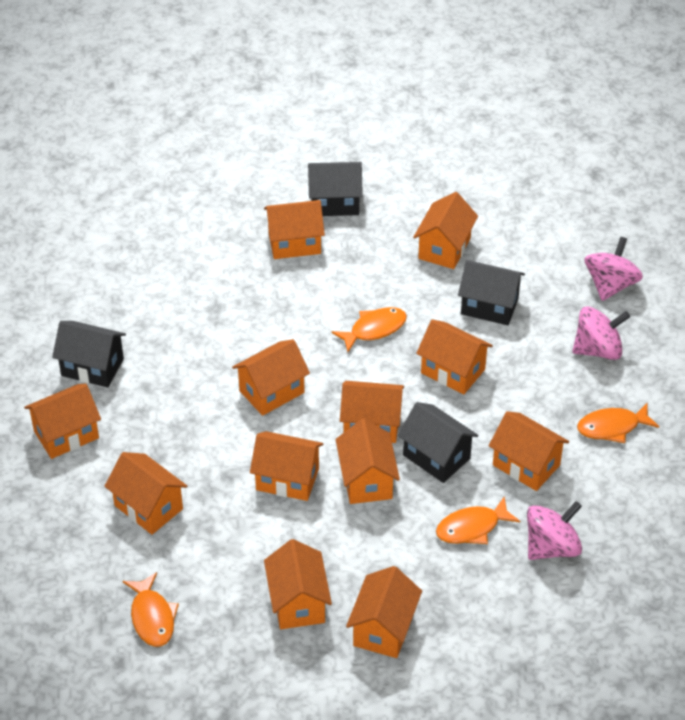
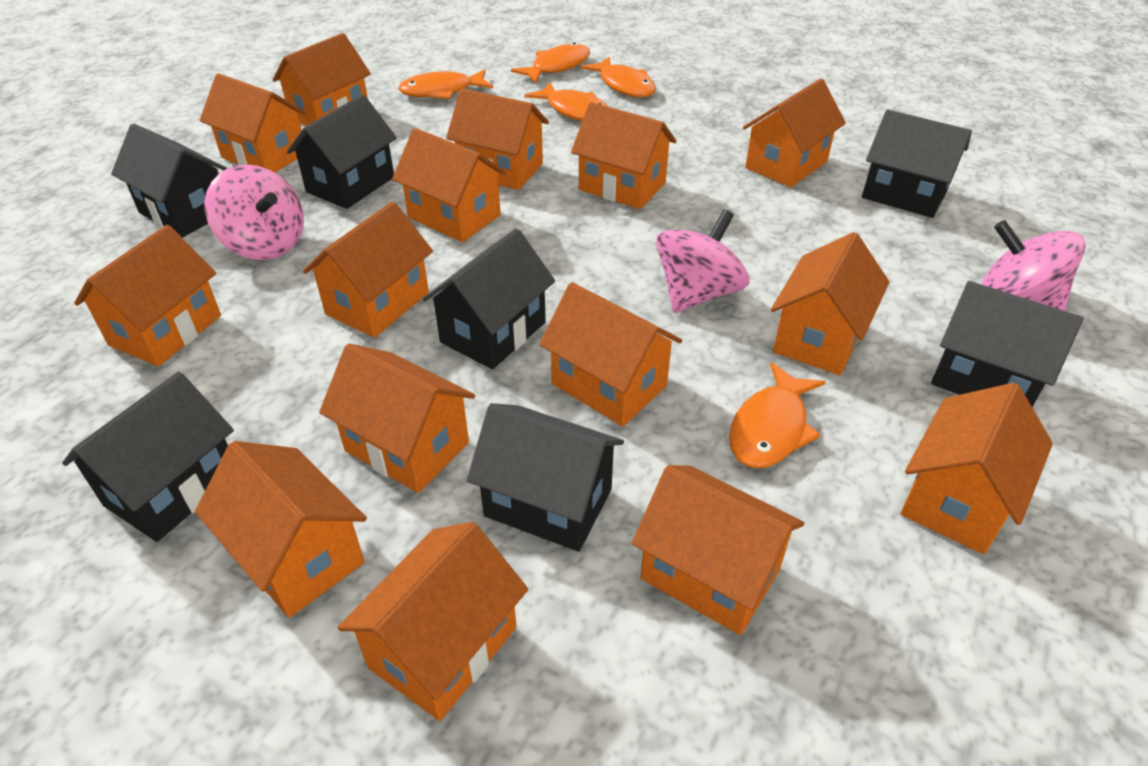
black house: 4 -> 7
orange fish: 4 -> 5
orange house: 12 -> 15

